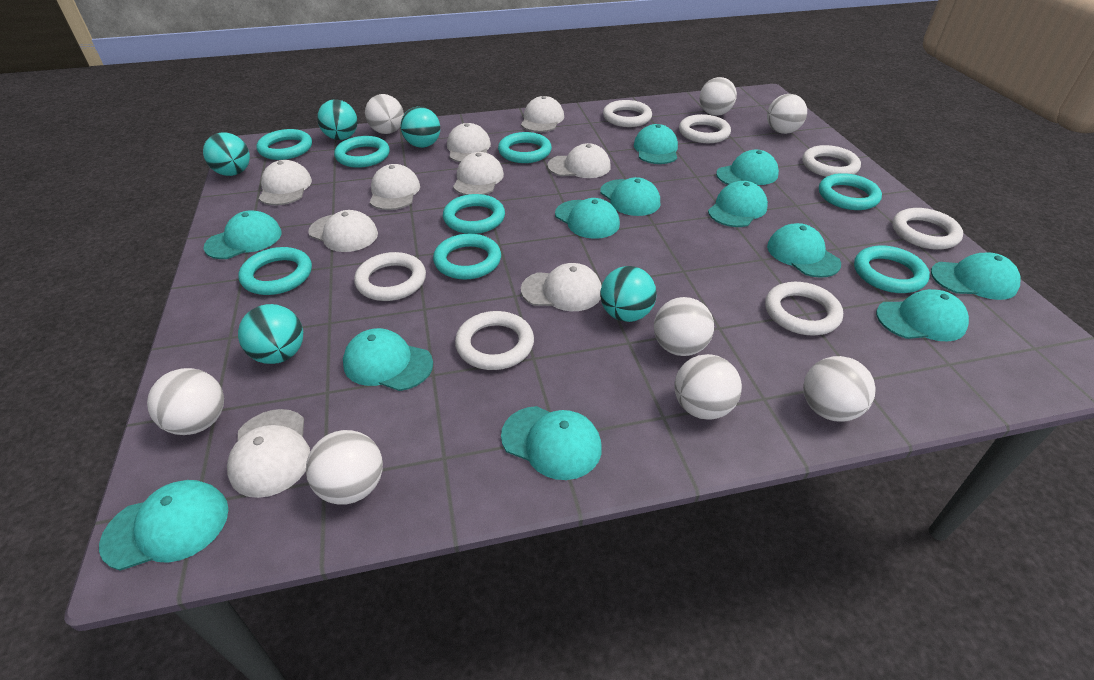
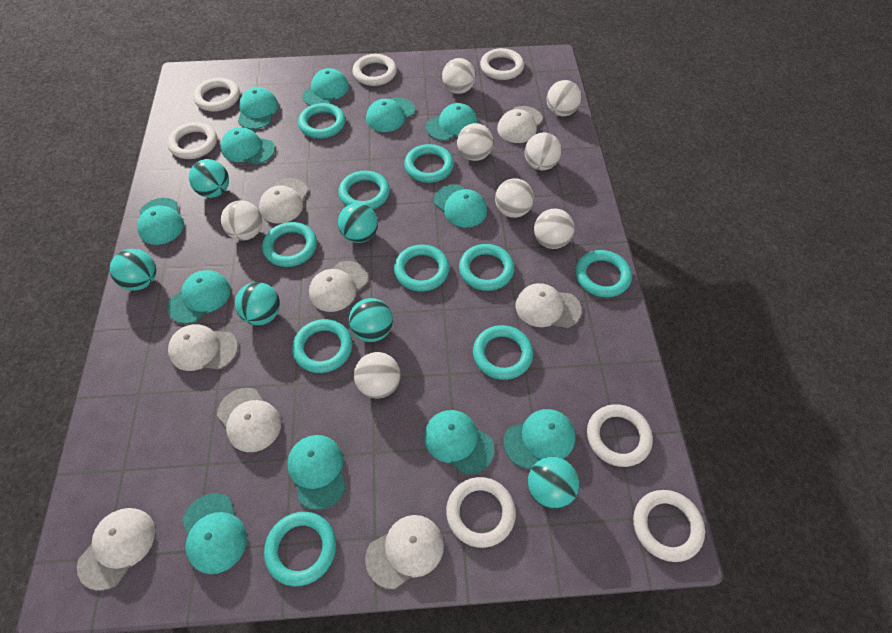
turquoise ball: 5 -> 6
turquoise ring: 8 -> 10
white cap: 9 -> 8

